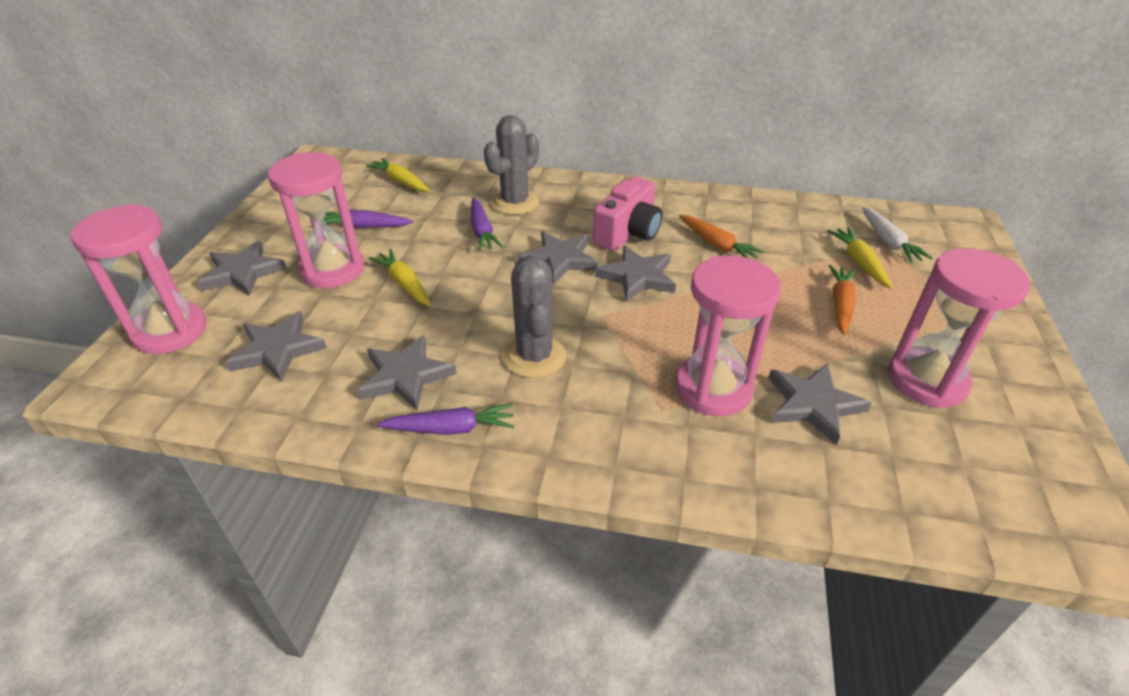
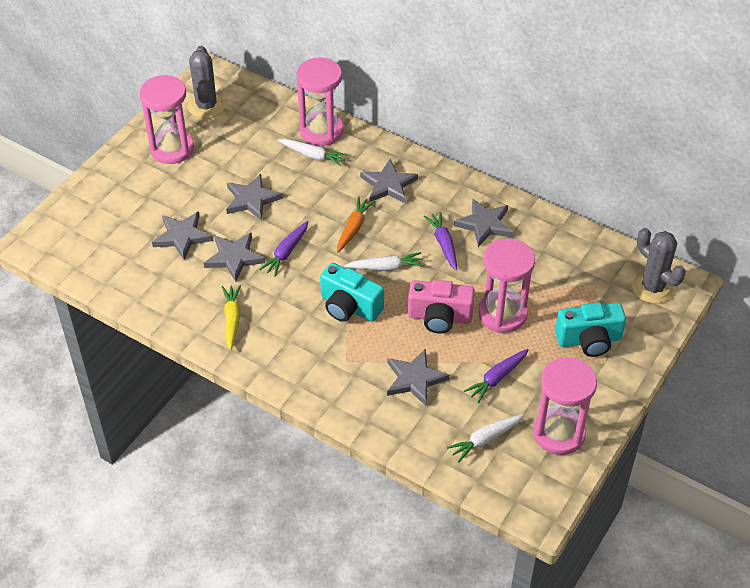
orange carrot: 2 -> 1
turquoise camera: 0 -> 2
white carrot: 1 -> 3
yellow carrot: 3 -> 1

